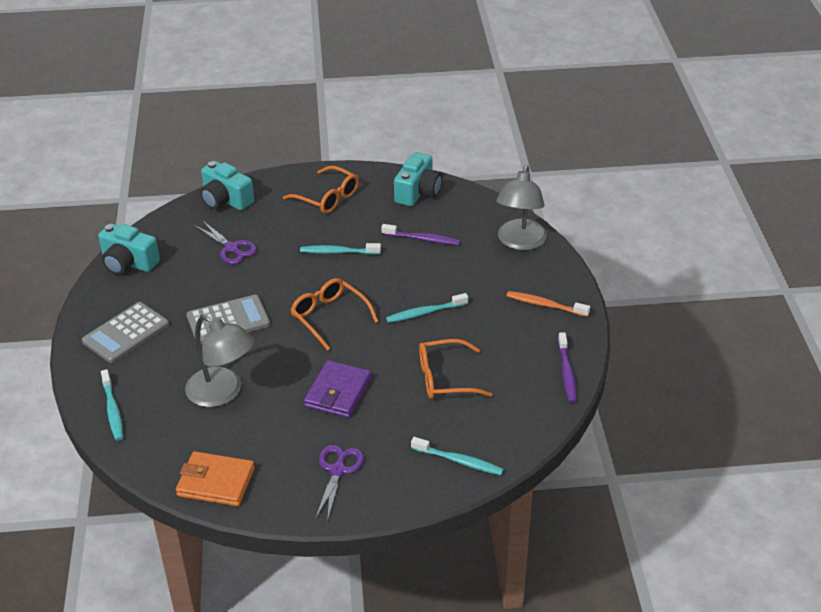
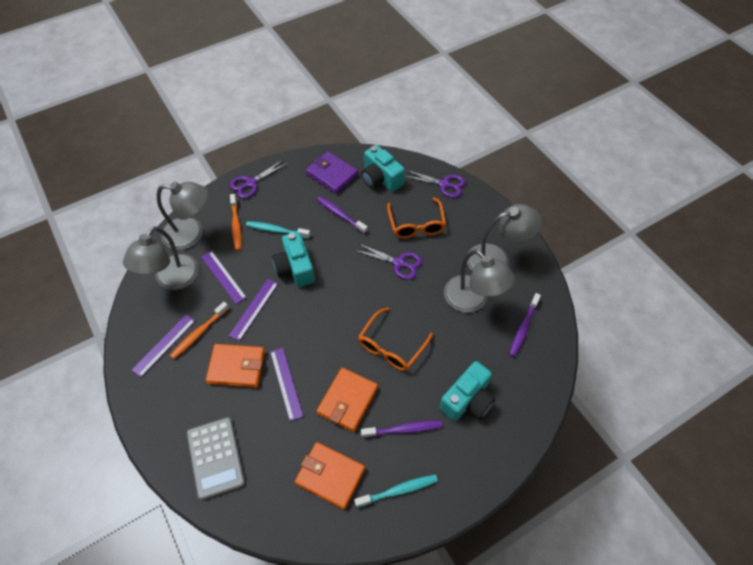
grey calculator: 2 -> 1
grey lamp: 2 -> 4
orange glasses: 3 -> 2
orange toothbrush: 1 -> 2
orange wallet: 1 -> 3
purple ruler: 0 -> 4
purple scissors: 2 -> 3
purple toothbrush: 2 -> 3
turquoise toothbrush: 4 -> 2

